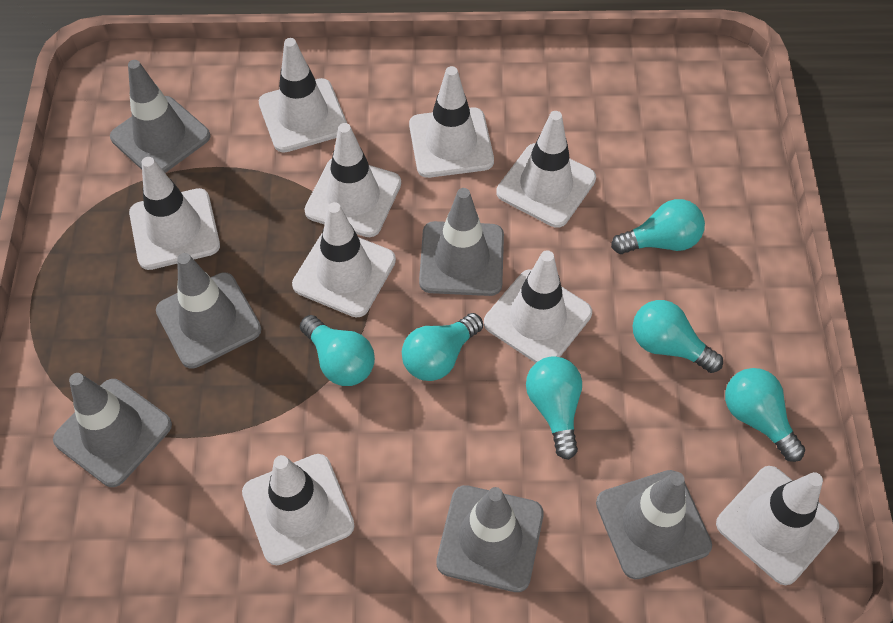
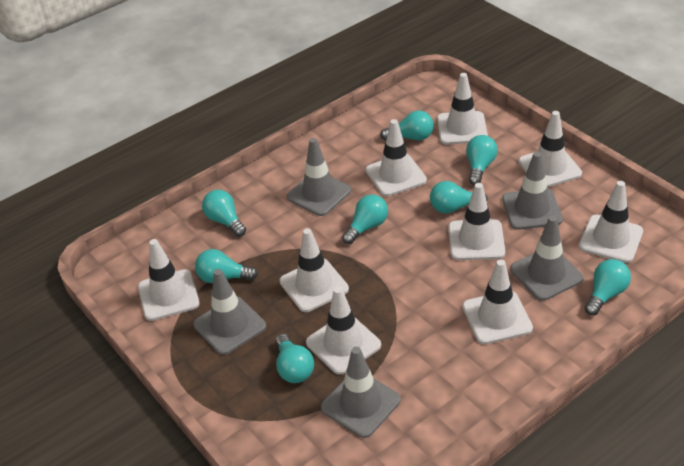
grey traffic cone: 6 -> 5
turquoise light bulb: 6 -> 8

